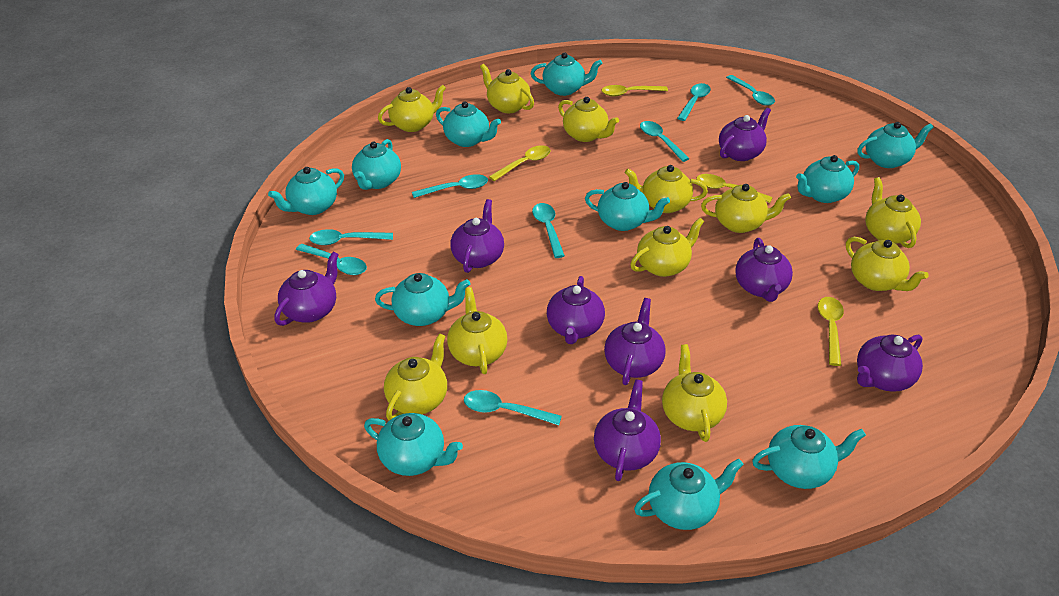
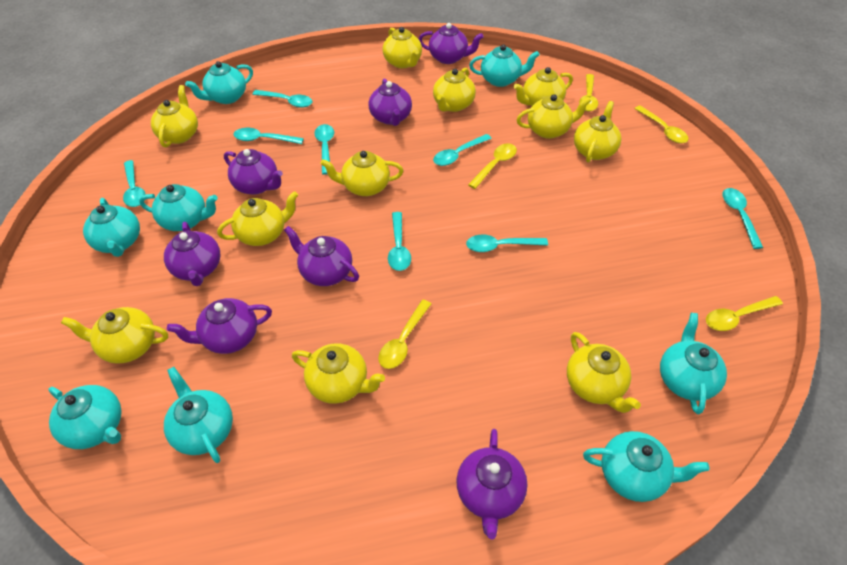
purple teapot: 8 -> 7
turquoise teapot: 11 -> 8
yellow spoon: 4 -> 5

